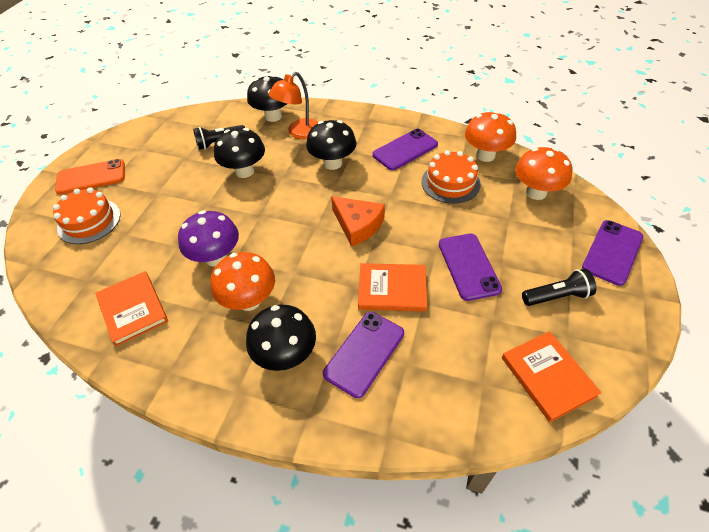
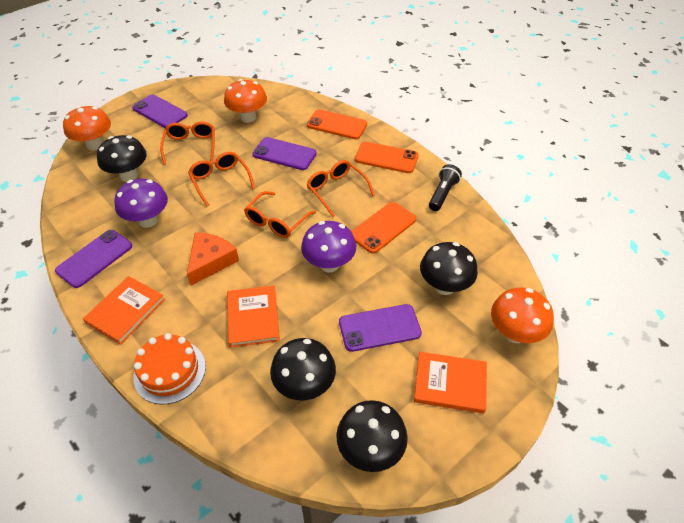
black flashlight: 2 -> 1
orange cake: 2 -> 1
orange glasses: 0 -> 4
orange lamp: 1 -> 0
orange phone: 1 -> 3
purple mushroom: 1 -> 2

